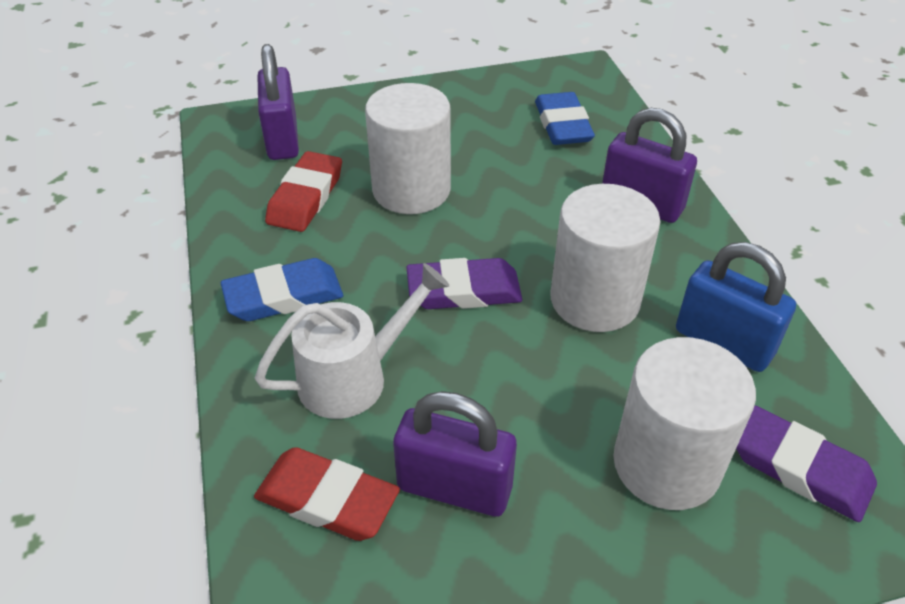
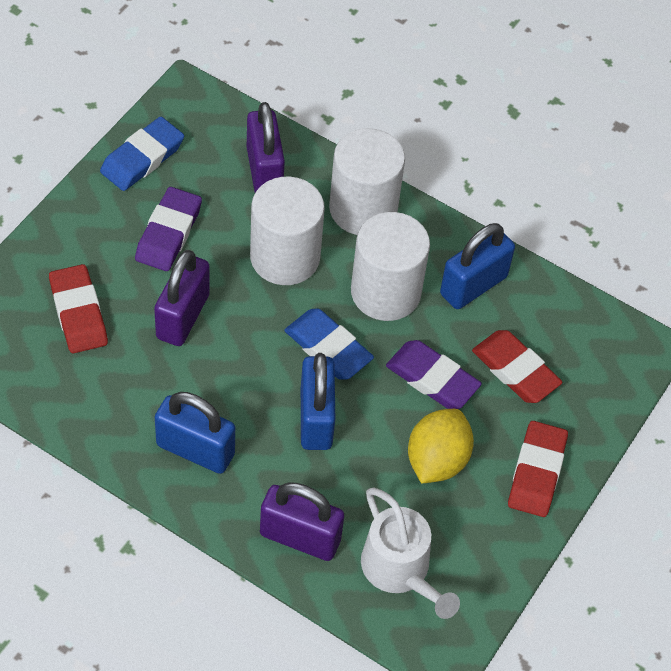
blue padlock: 1 -> 3
red eraser: 2 -> 3
yellow lemon: 0 -> 1

